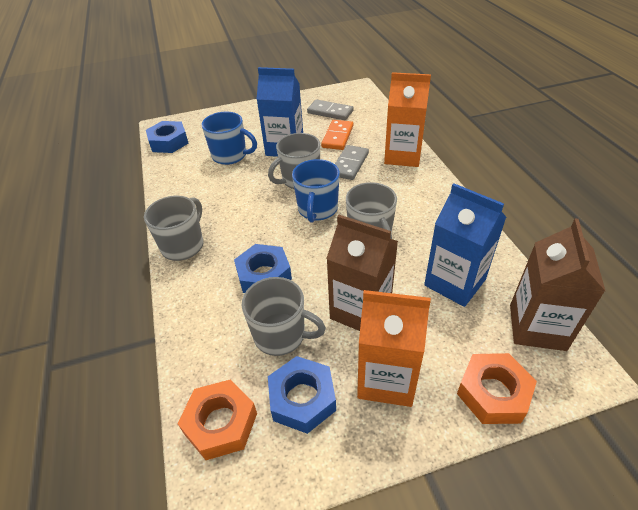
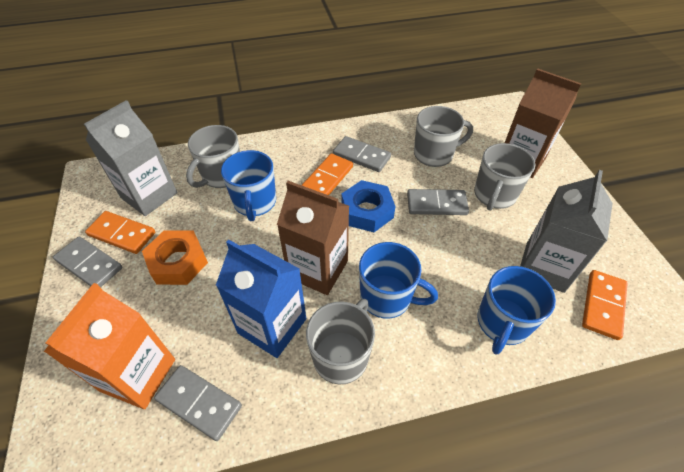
blue carton: 2 -> 1
blue mug: 2 -> 3
blue nut: 3 -> 1
grey carton: 0 -> 2
grey domino: 2 -> 4
orange carton: 2 -> 1
orange domino: 1 -> 3
orange nut: 2 -> 1

